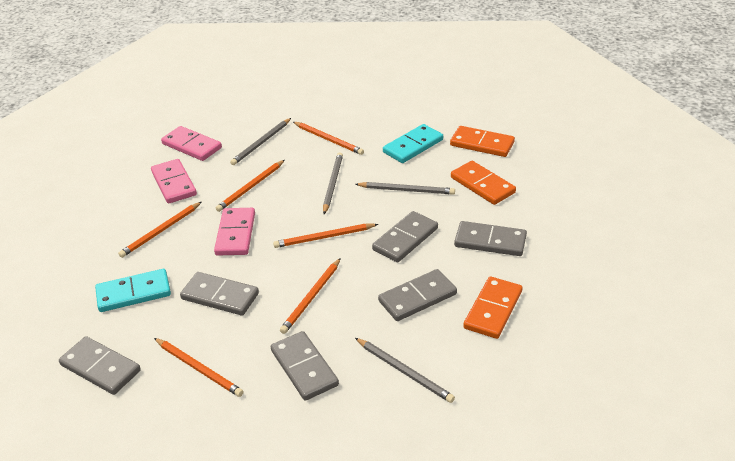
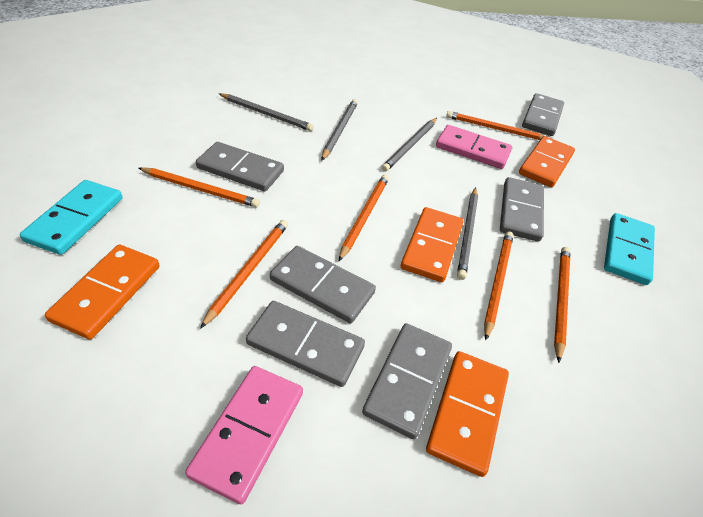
orange domino: 3 -> 4
pink domino: 3 -> 2

